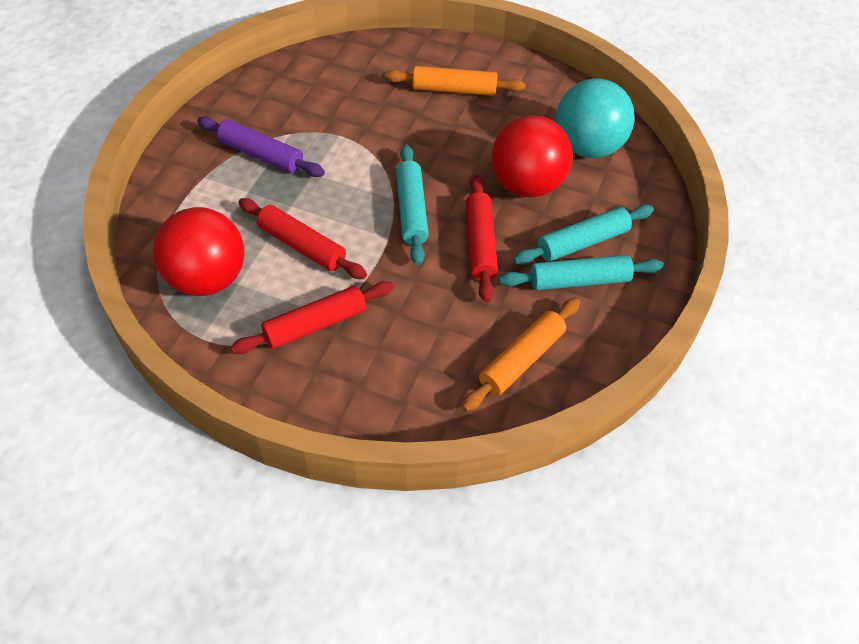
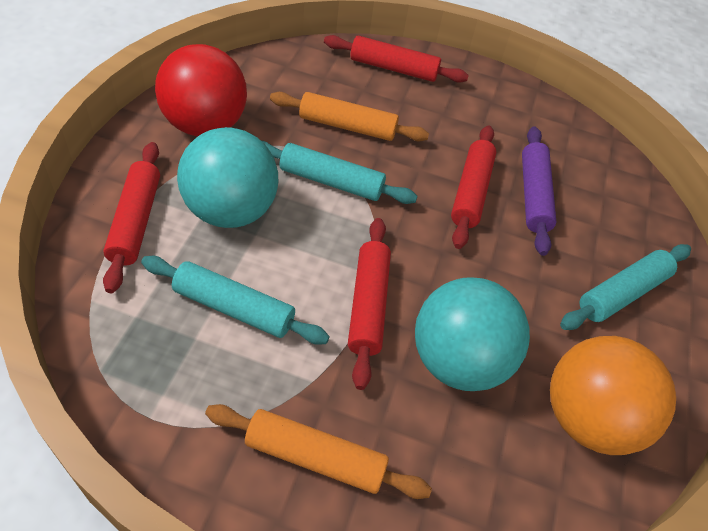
orange ball: 0 -> 1
red ball: 2 -> 1
red rolling pin: 3 -> 4
turquoise ball: 1 -> 2

